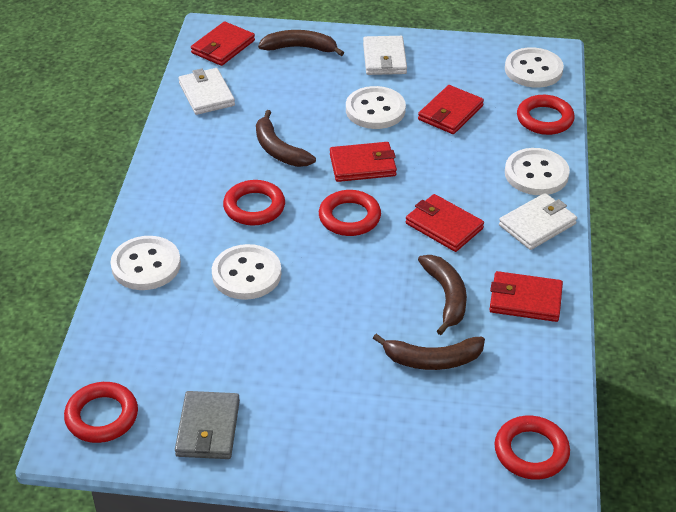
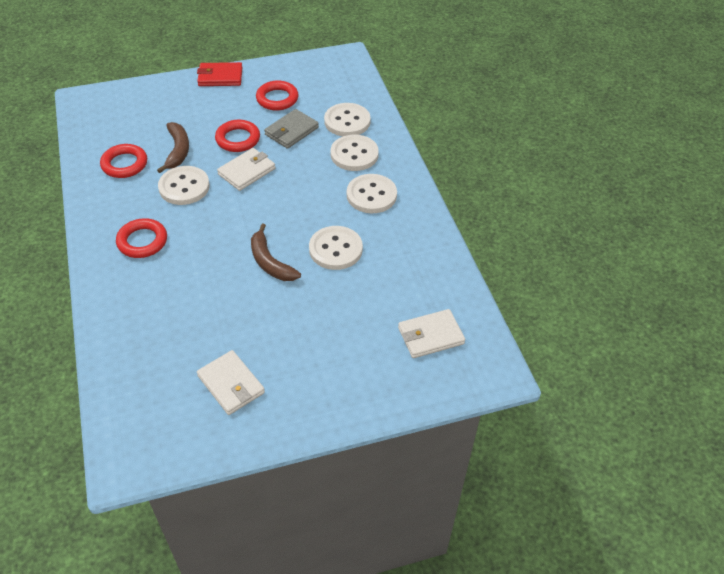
brown banana: 4 -> 2
red ring: 5 -> 4
red wallet: 5 -> 1

